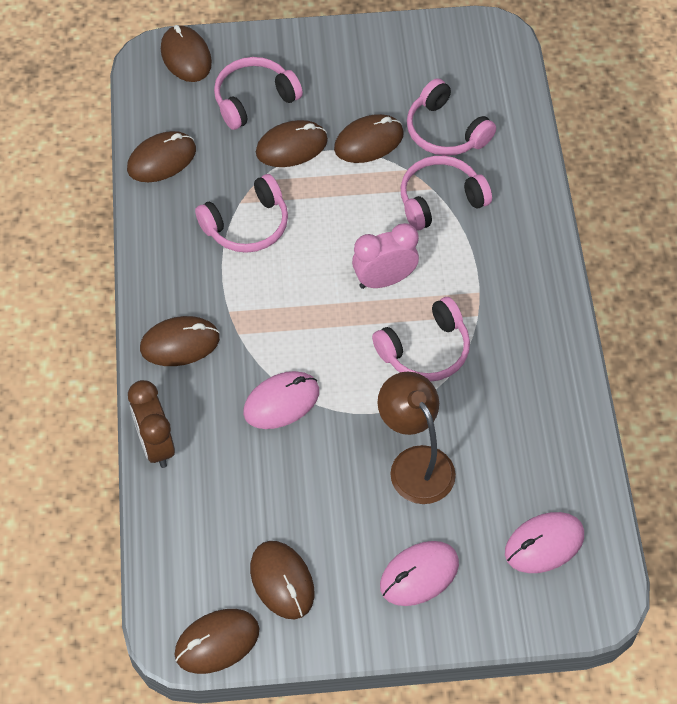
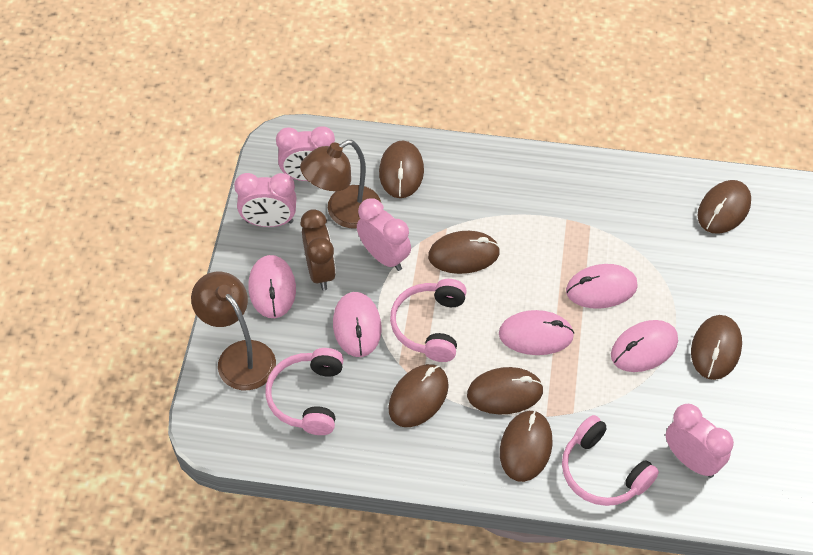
brown lamp: 1 -> 2
pink clock: 1 -> 4
pink headphones: 5 -> 3
pink mouse: 3 -> 5

